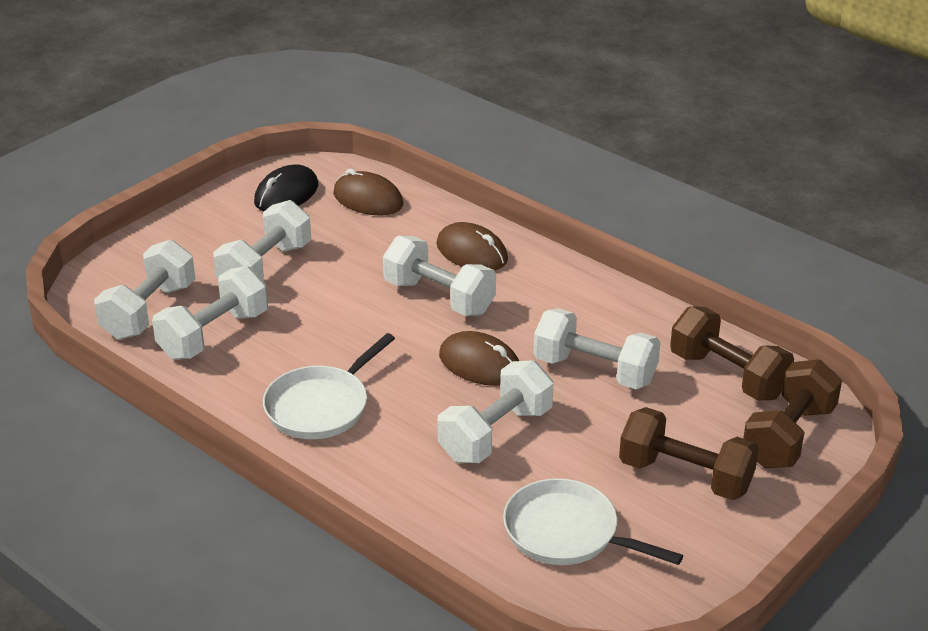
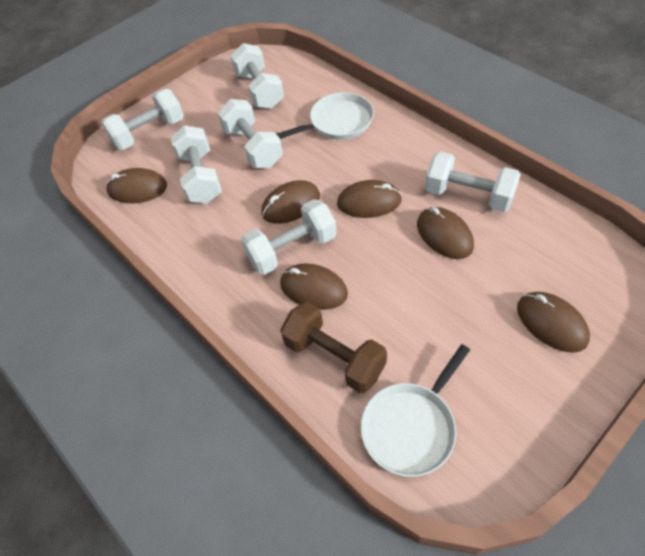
black mouse: 1 -> 0
brown dumbbell: 3 -> 1
brown mouse: 3 -> 6

